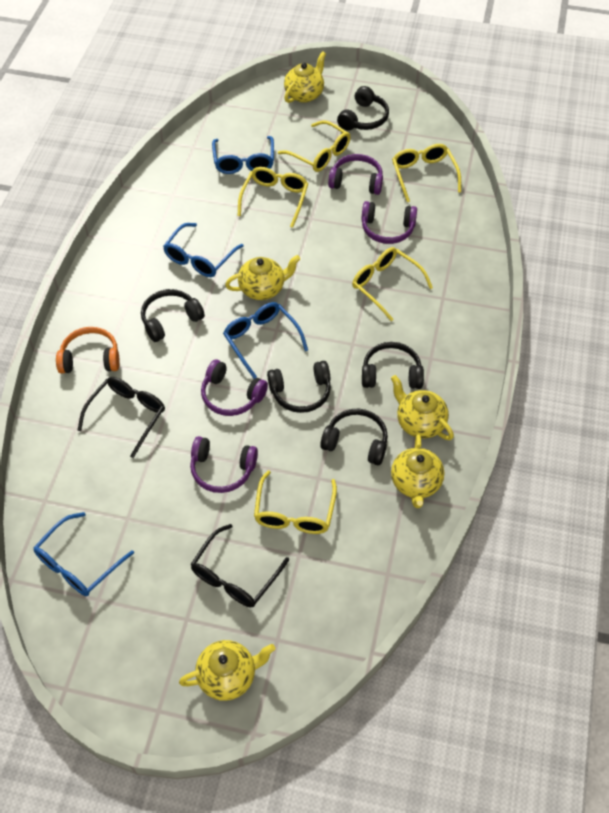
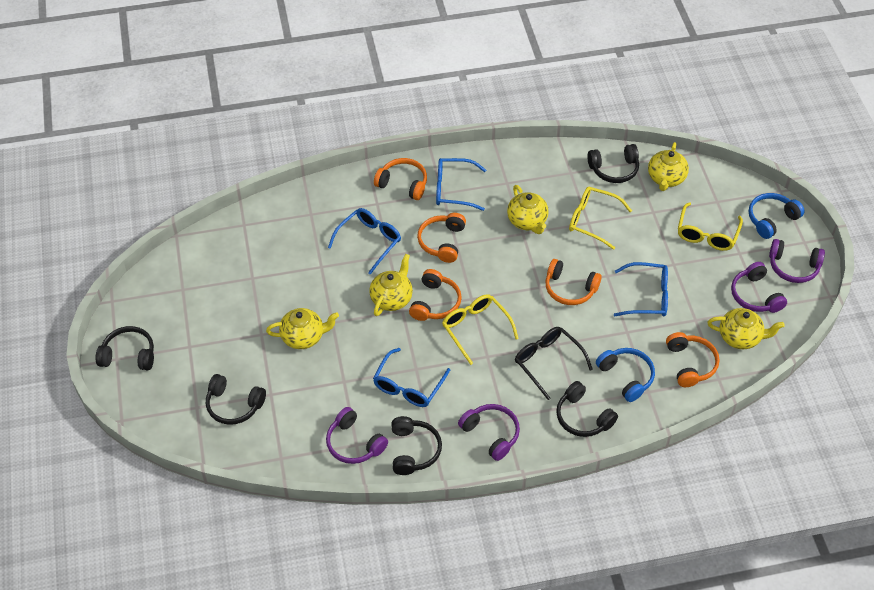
black glasses: 2 -> 1
blue headphones: 0 -> 2
orange headphones: 1 -> 5
yellow glasses: 5 -> 3

